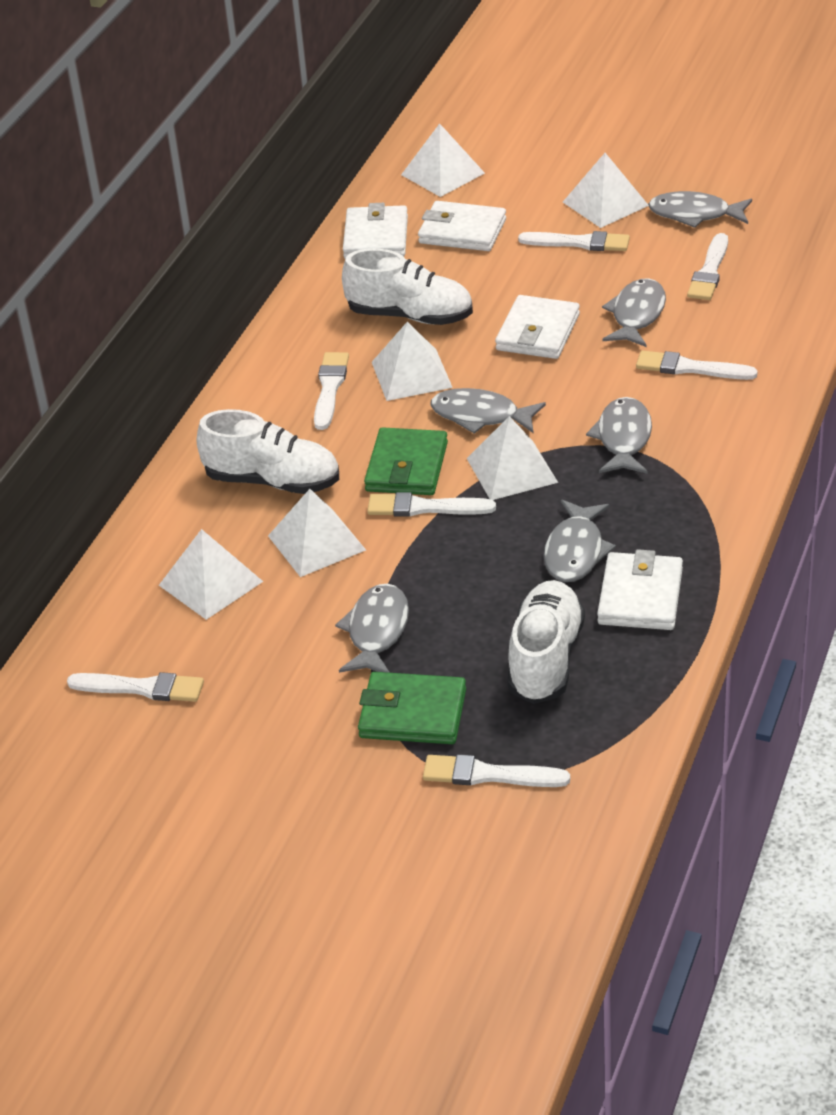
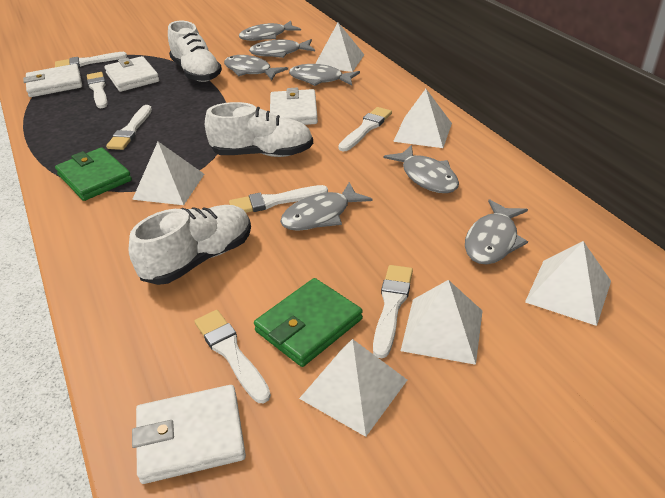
grey fish: 6 -> 7

